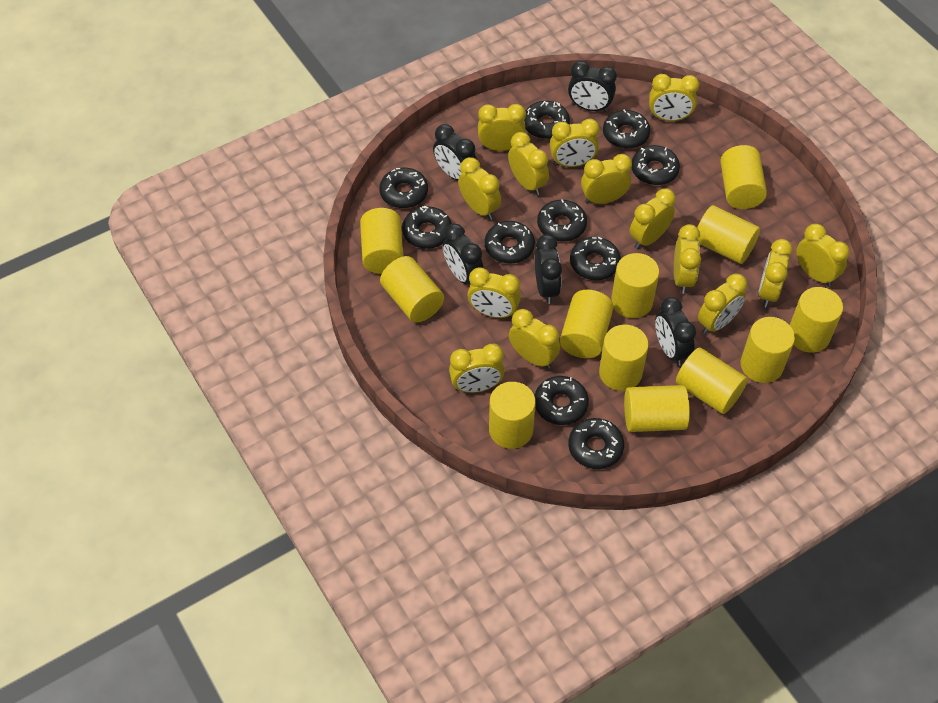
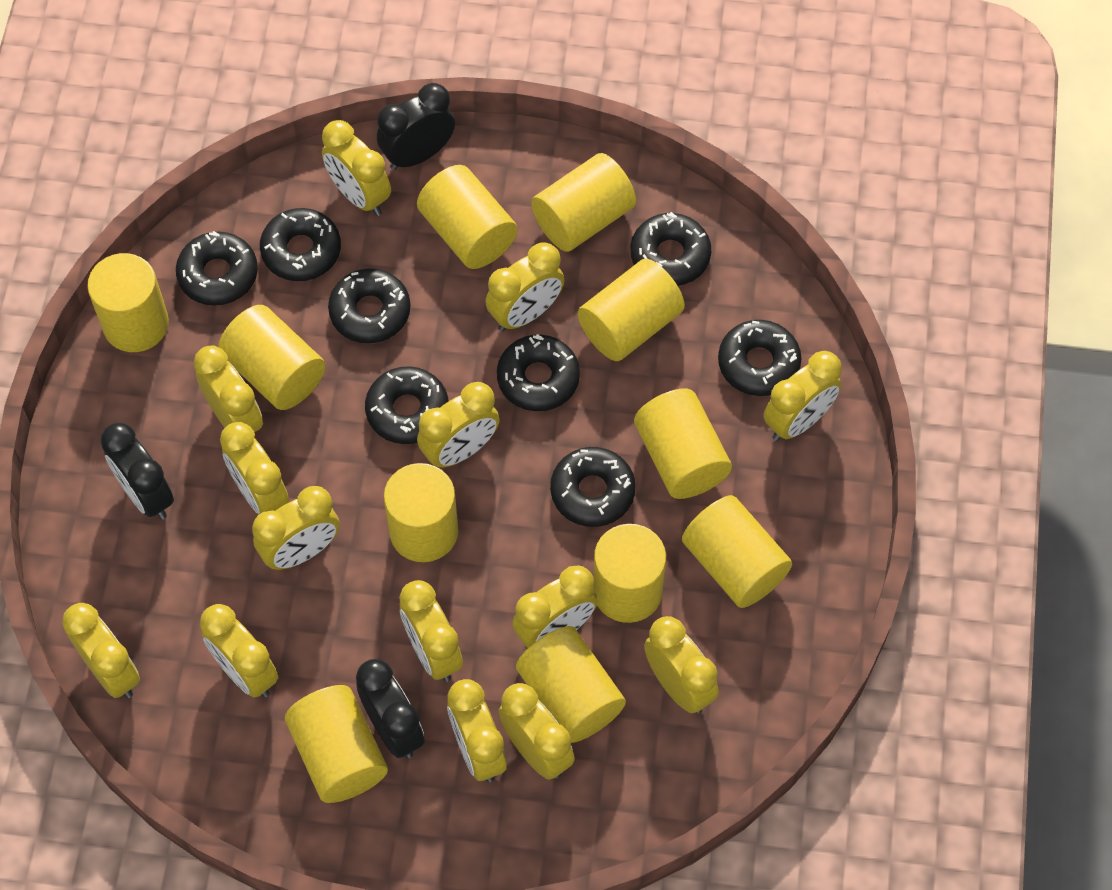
black clock: 5 -> 3
black donut: 10 -> 8
yellow cylinder: 12 -> 11

